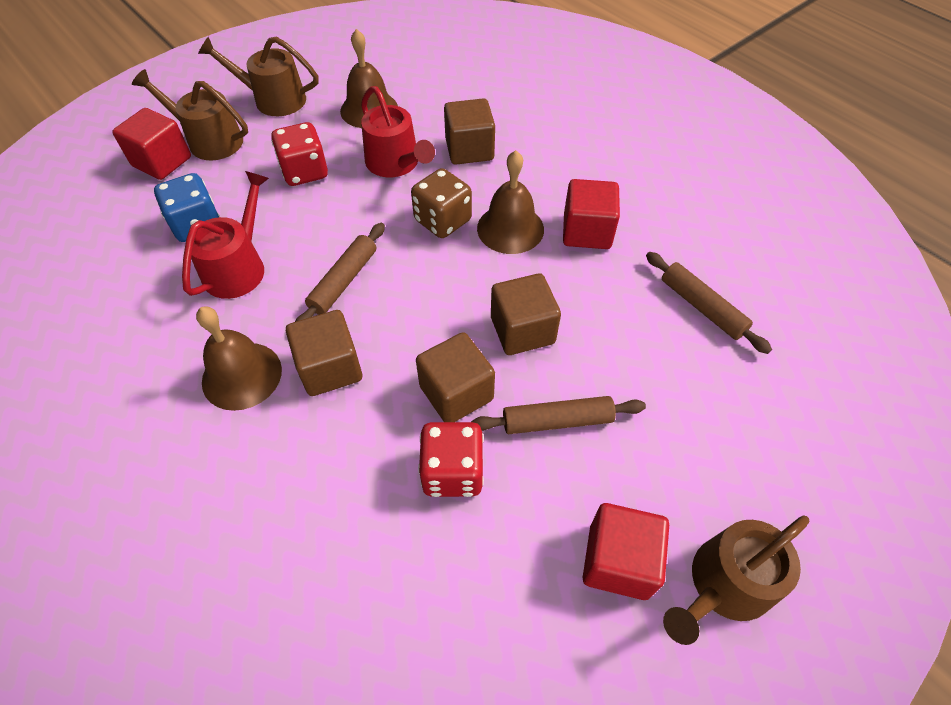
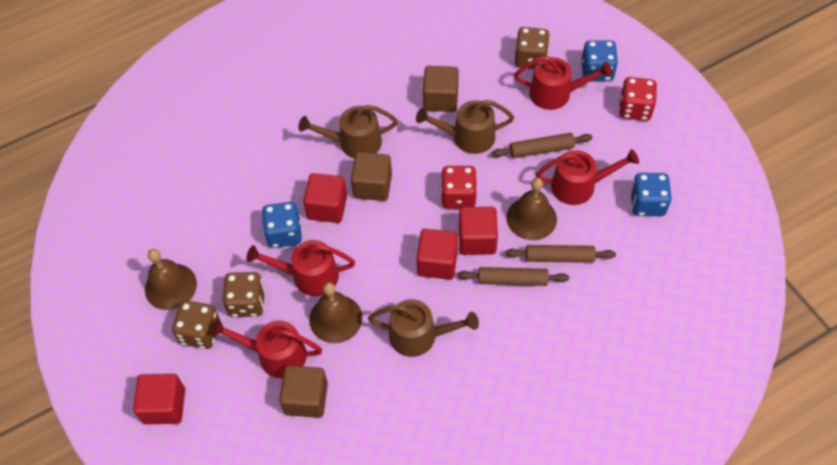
blue dice: 1 -> 3
brown cube: 4 -> 3
brown dice: 1 -> 3
red cube: 3 -> 4
red watering can: 2 -> 4

